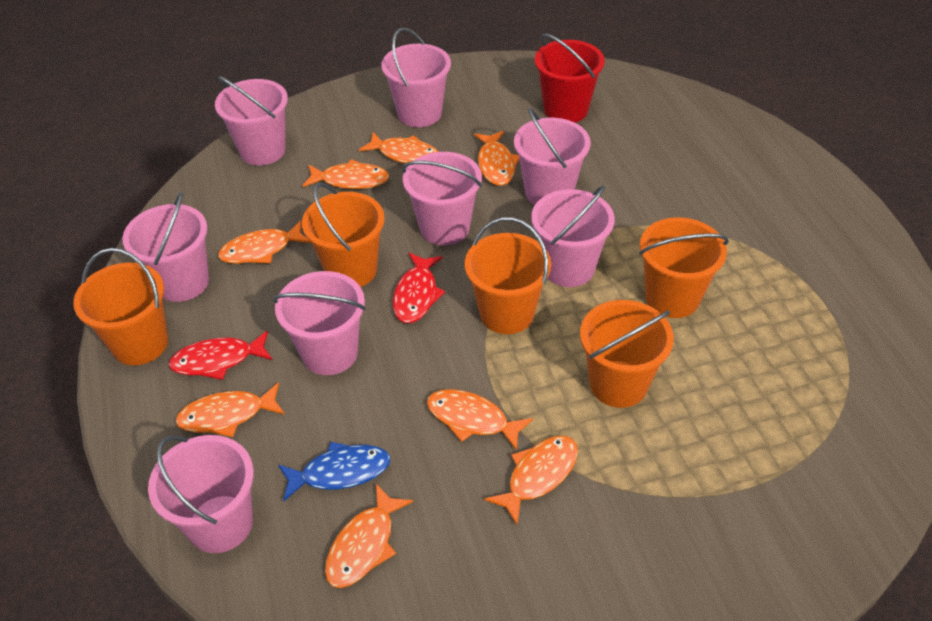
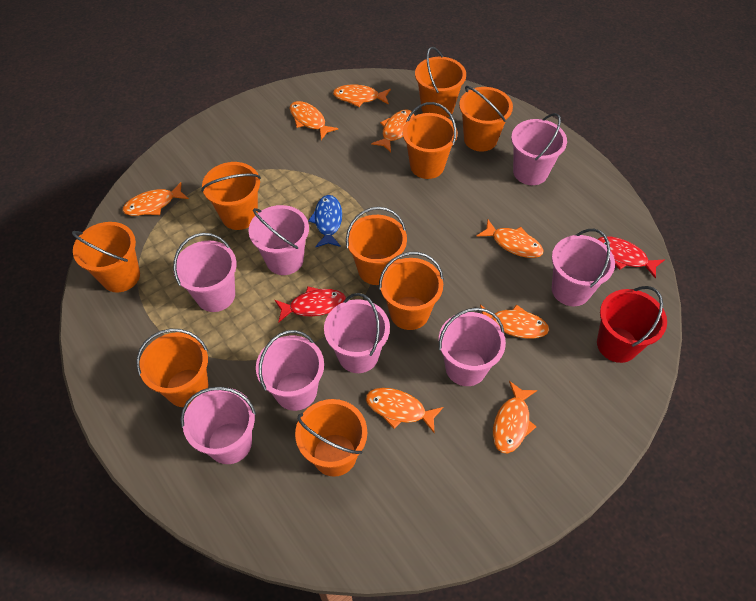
orange bucket: 5 -> 9

